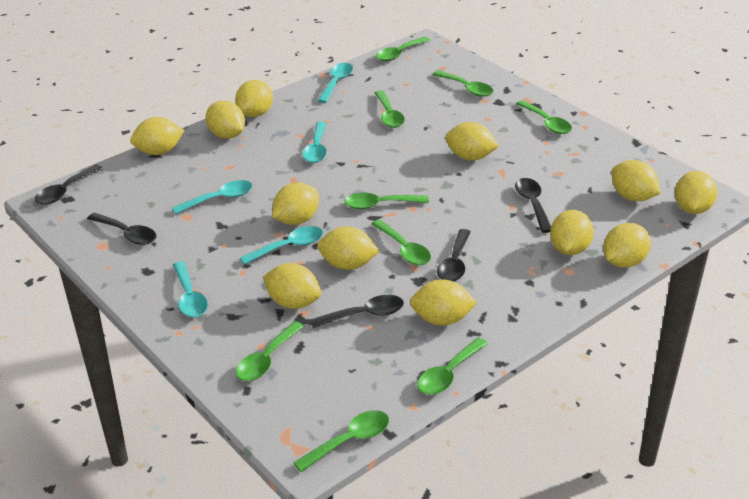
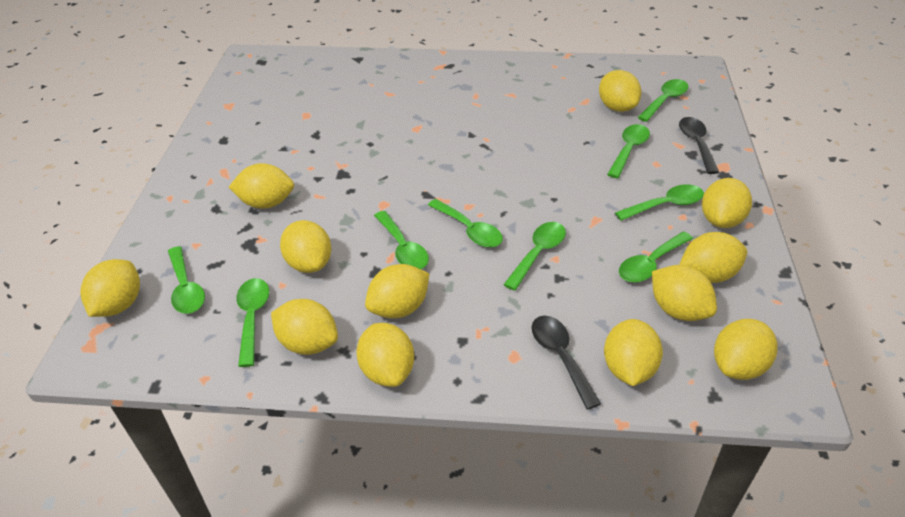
black spoon: 5 -> 2
turquoise spoon: 5 -> 0

